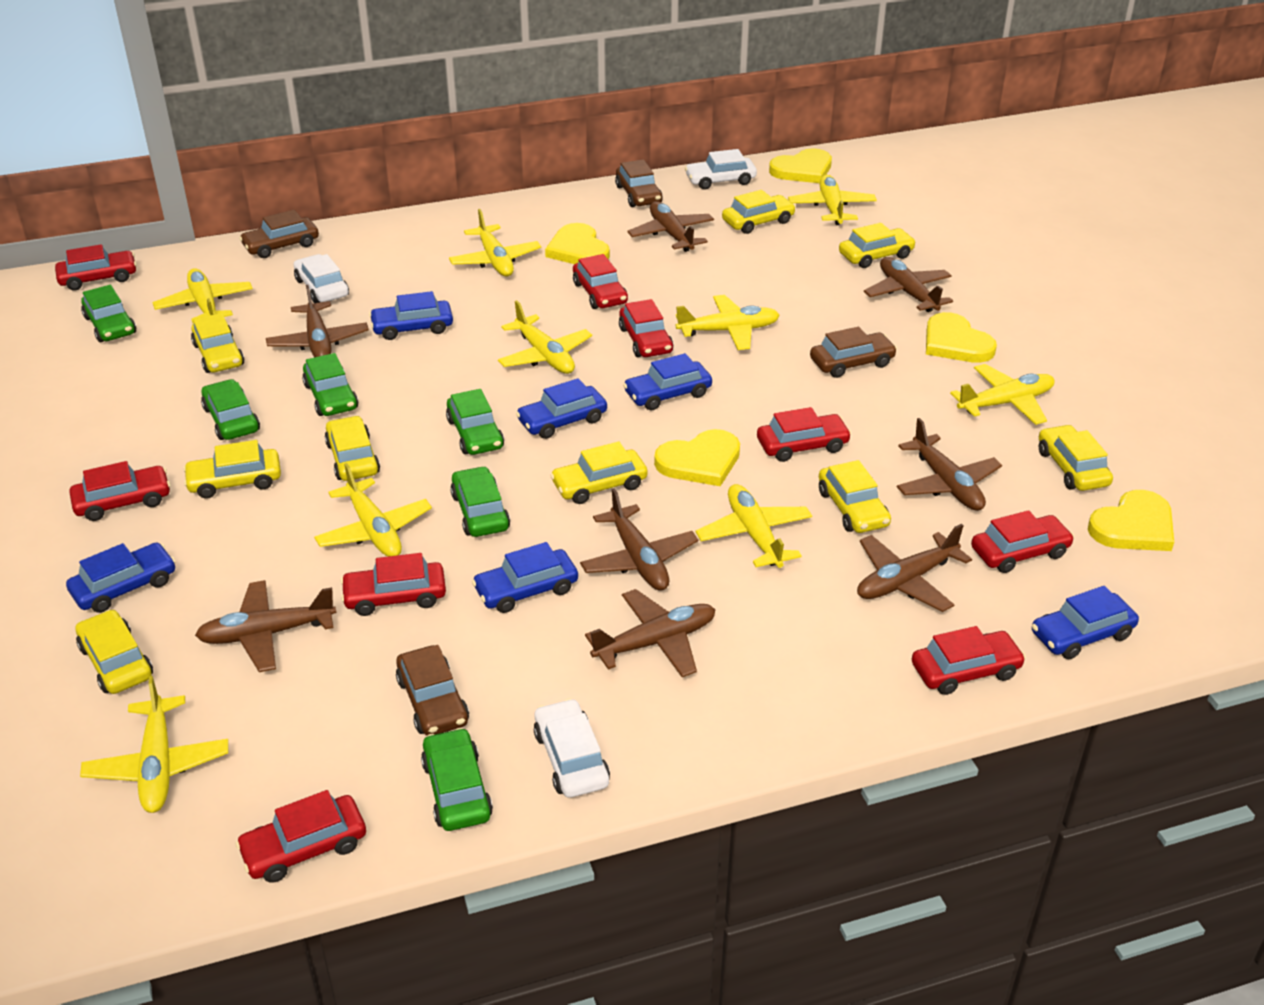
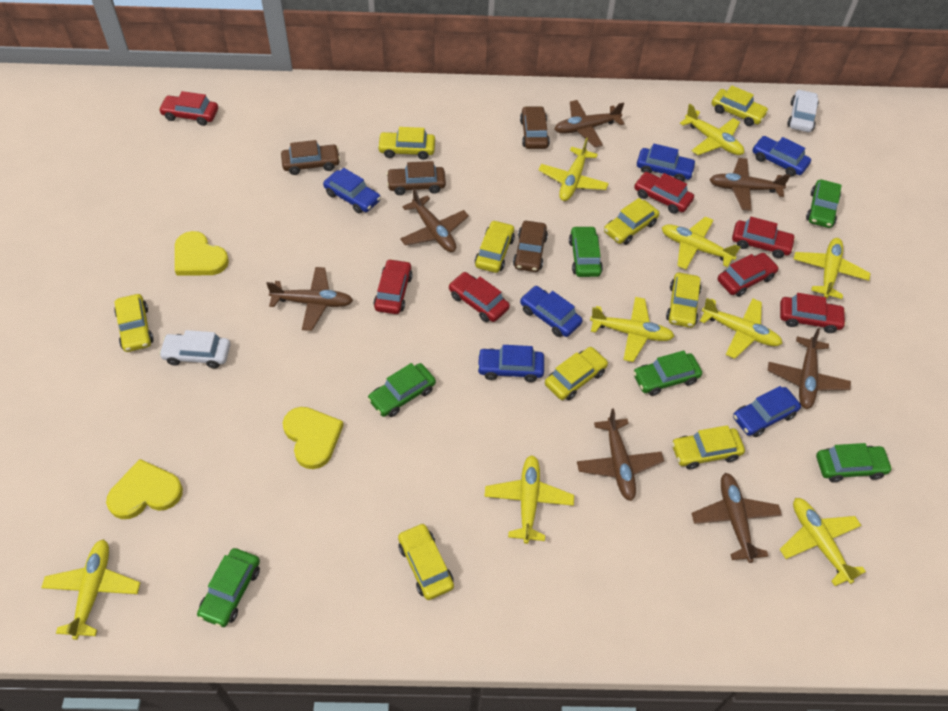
brown plane: 8 -> 7
red car: 9 -> 7
white car: 3 -> 2
yellow heart: 5 -> 3

